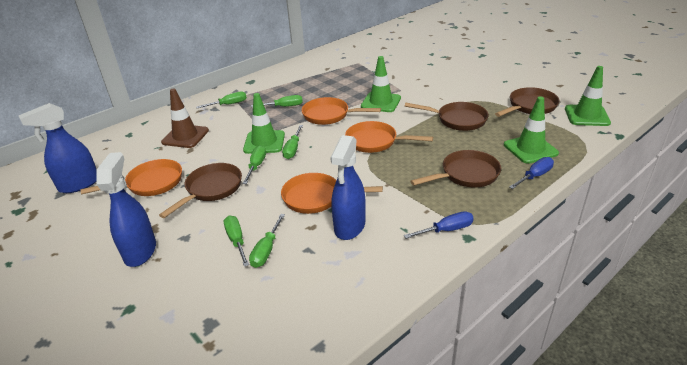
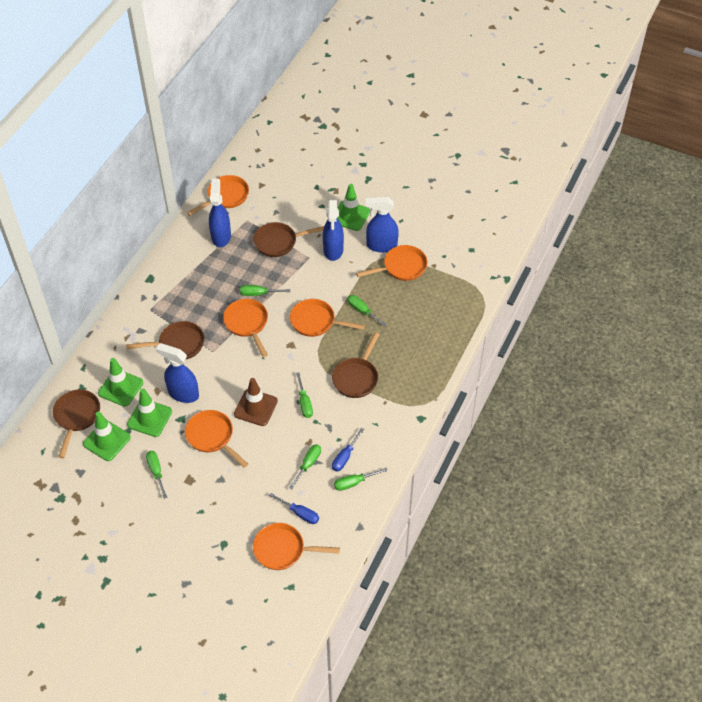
blue spray bottle: 3 -> 4
orange pan: 4 -> 6

